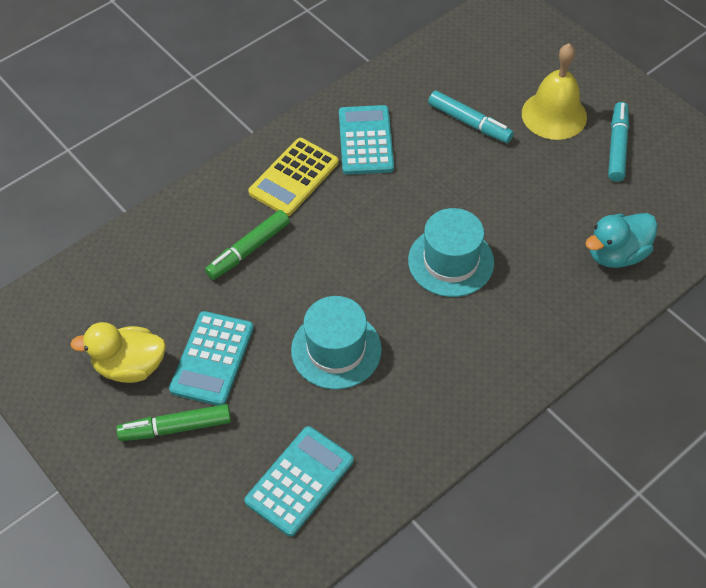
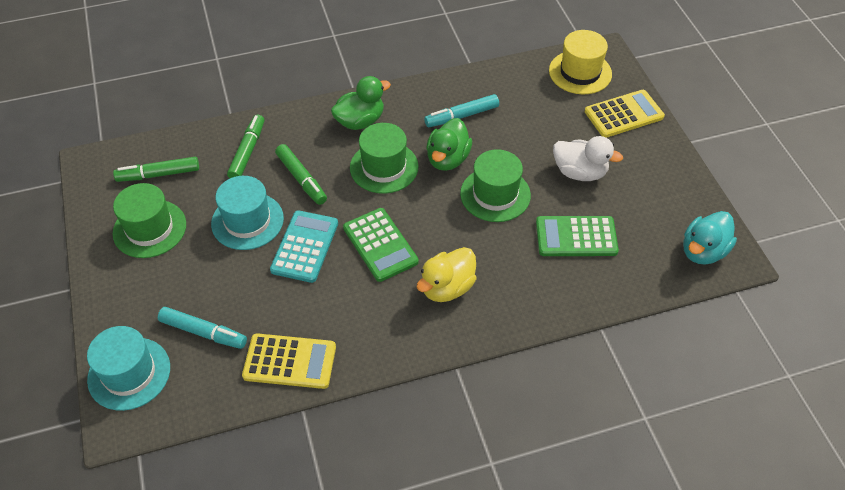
green calculator: 0 -> 2
green duck: 0 -> 2
green hat: 0 -> 3
green marker: 2 -> 3
turquoise calculator: 3 -> 1
white duck: 0 -> 1
yellow bell: 1 -> 0
yellow calculator: 1 -> 2
yellow hat: 0 -> 1

